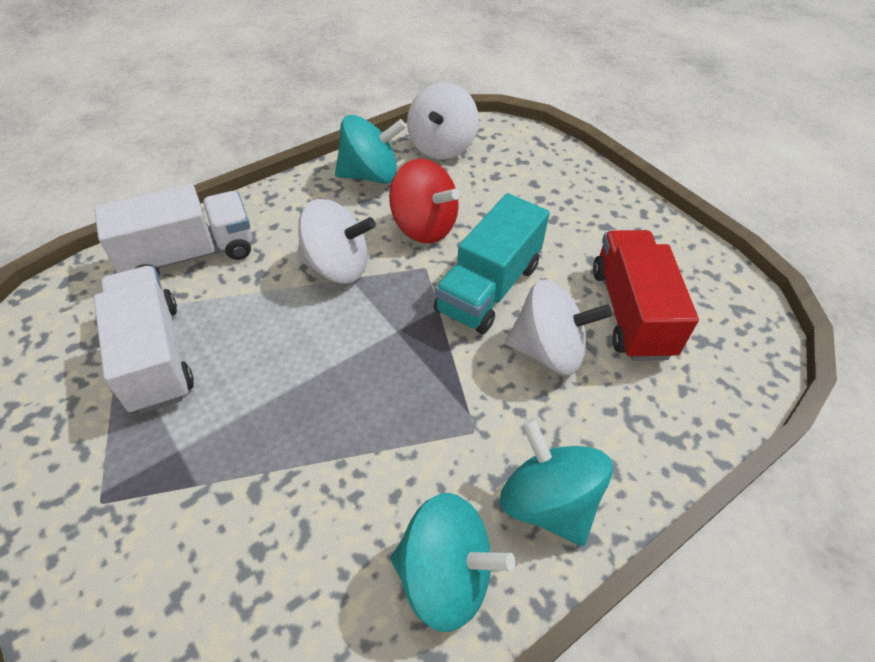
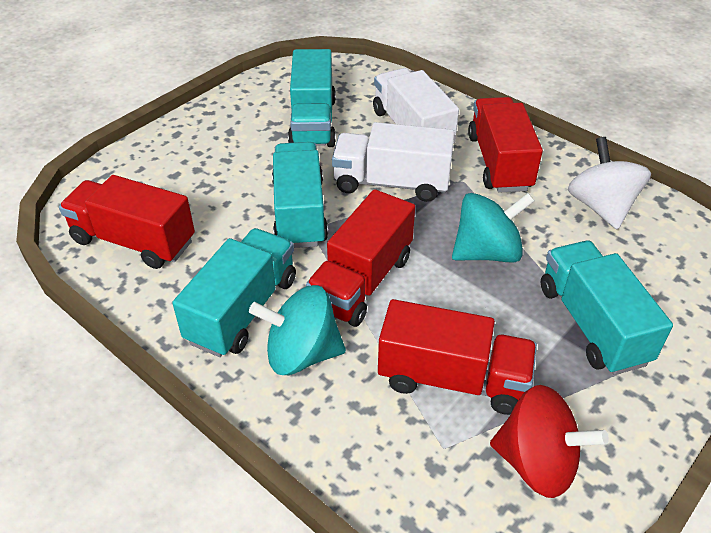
red truck: 1 -> 4
turquoise spinning top: 3 -> 2
turquoise truck: 1 -> 4
white spinning top: 3 -> 1

